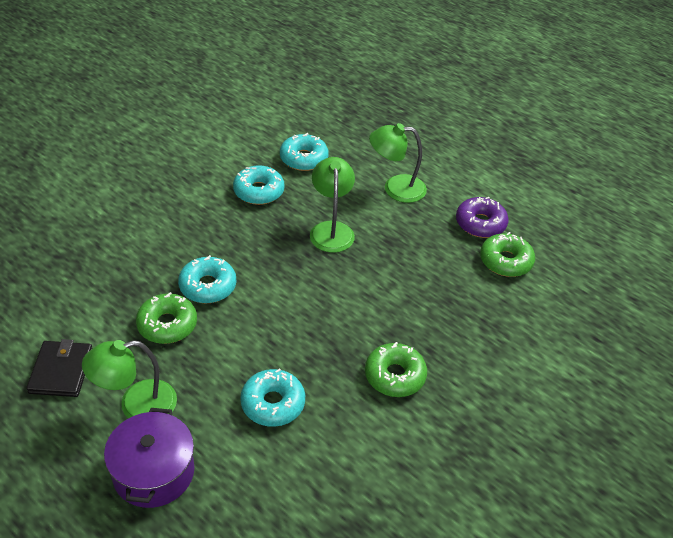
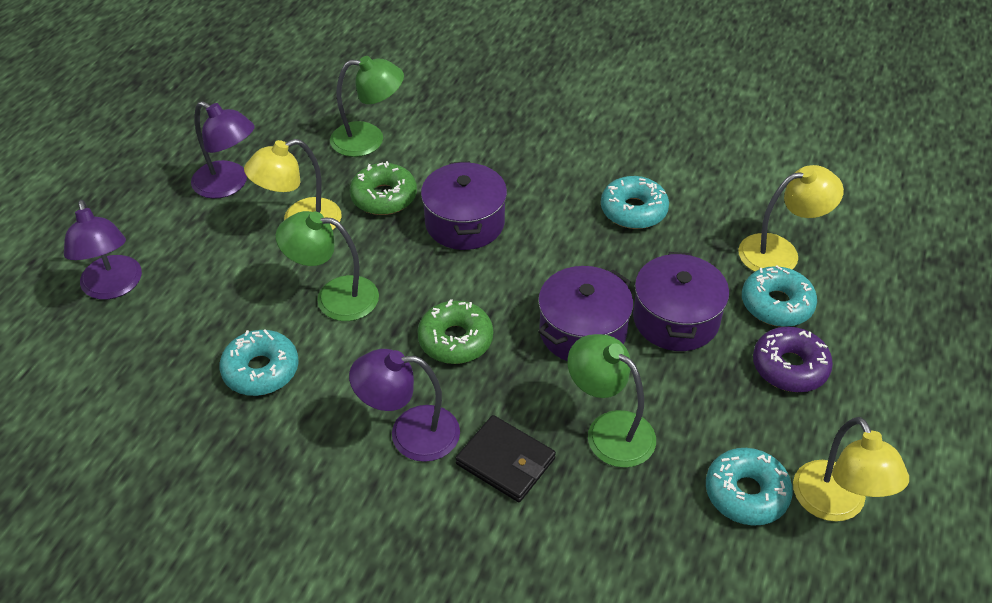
green donut: 3 -> 2
purple lamp: 0 -> 3
purple pot: 1 -> 3
yellow lamp: 0 -> 3

